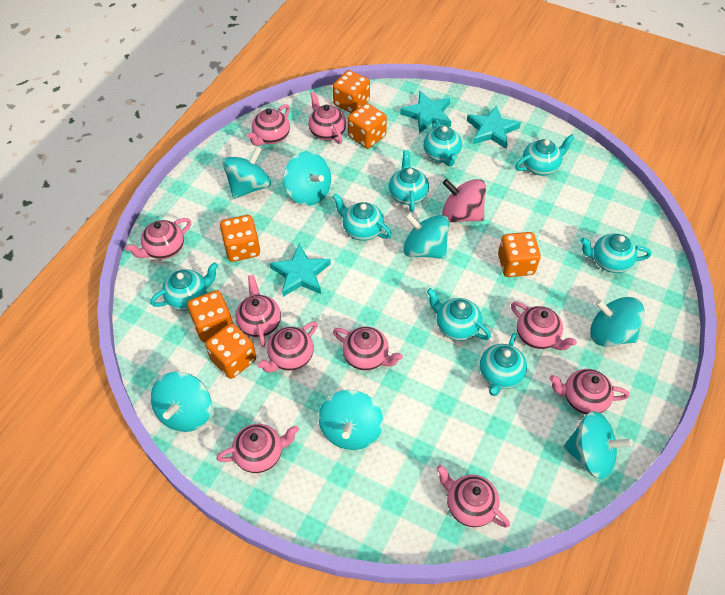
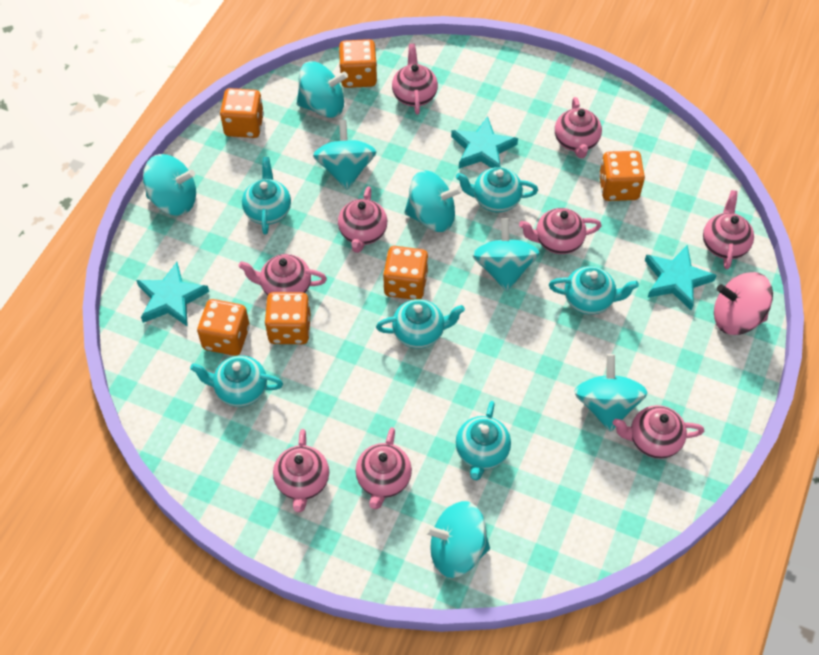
pink teapot: 10 -> 9
turquoise teapot: 8 -> 6

